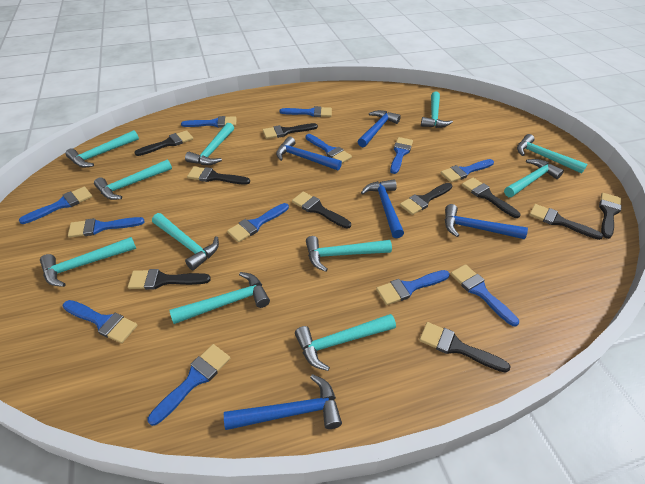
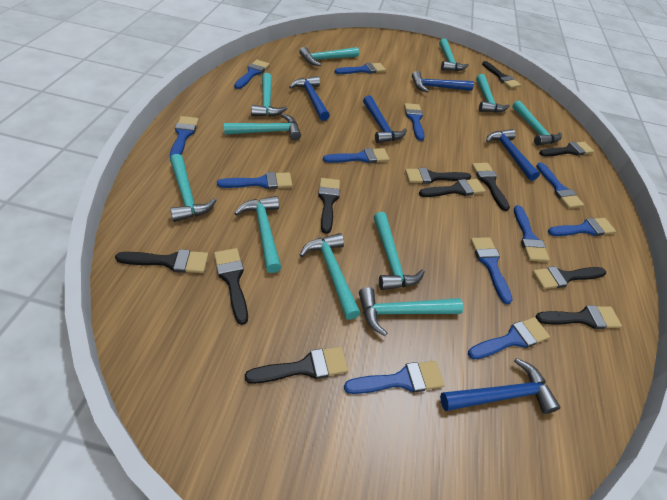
black brush: 10 -> 11

